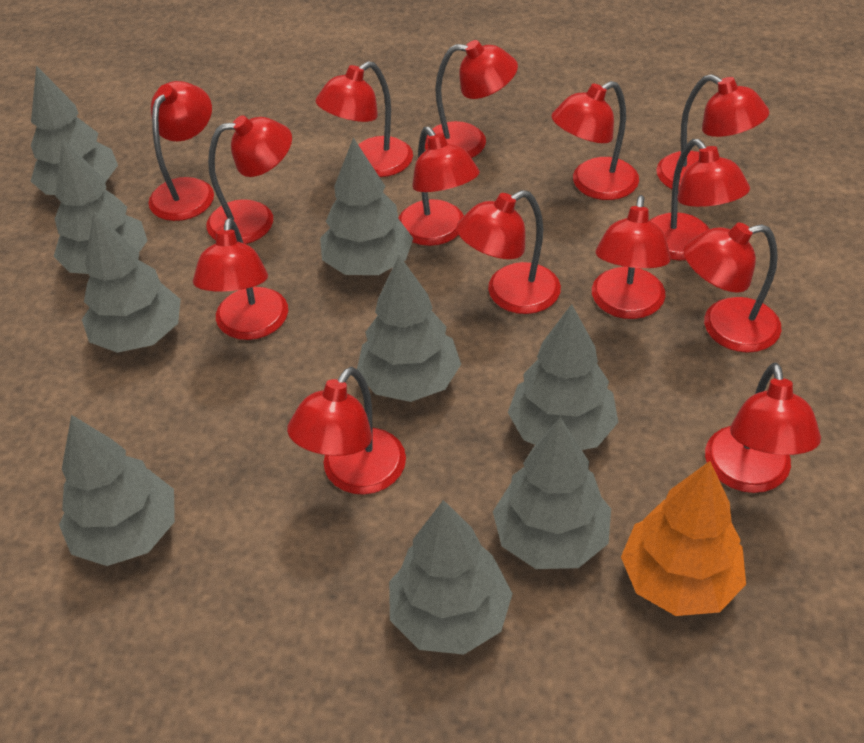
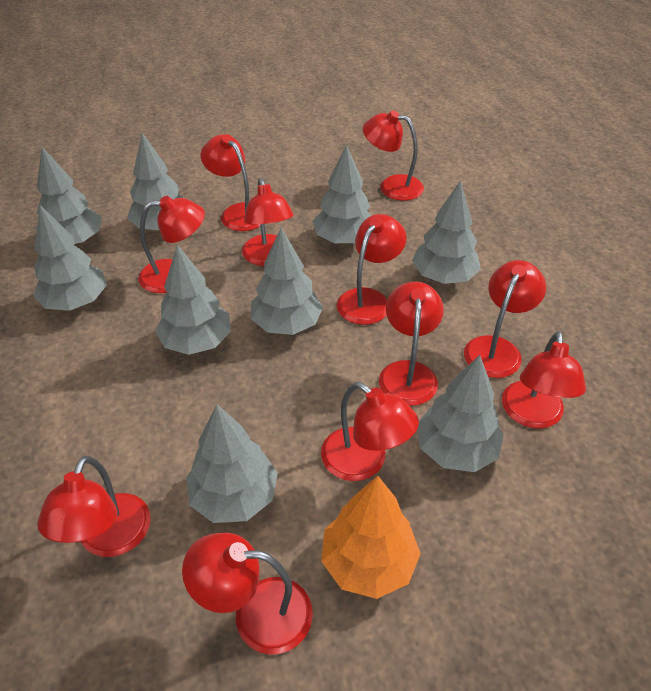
red lamp: 14 -> 11

